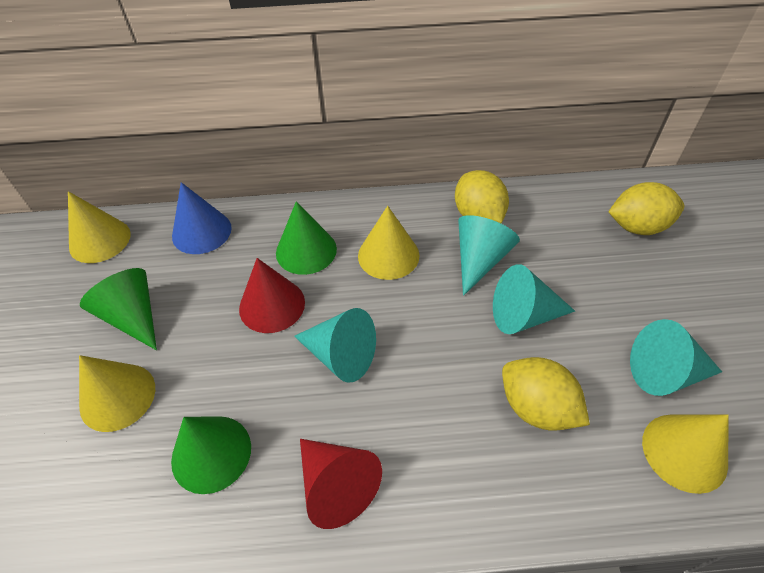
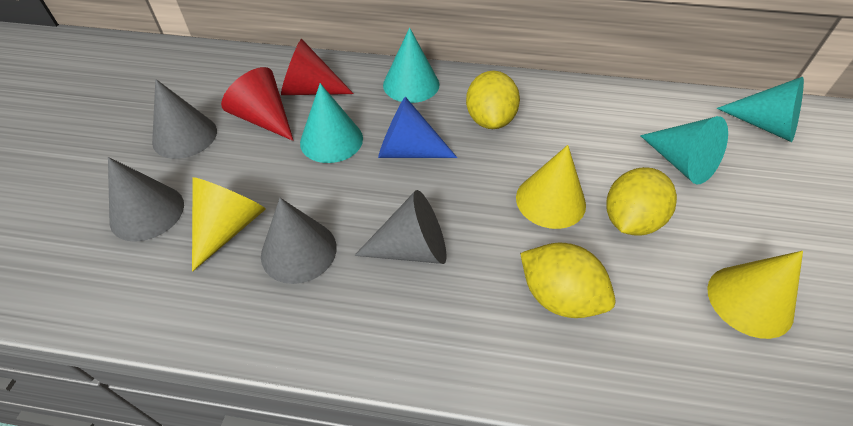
green cone: 3 -> 0
grey cone: 0 -> 4
yellow cone: 4 -> 3

